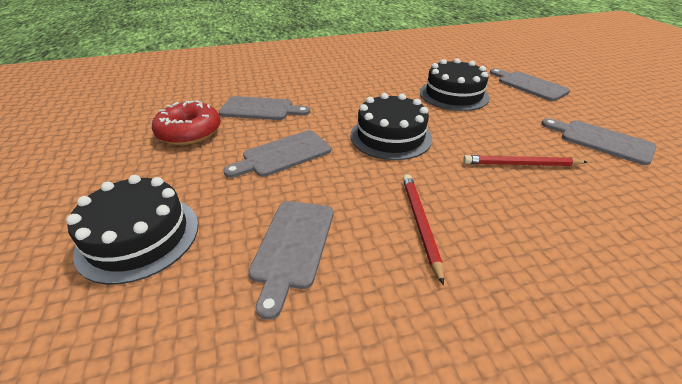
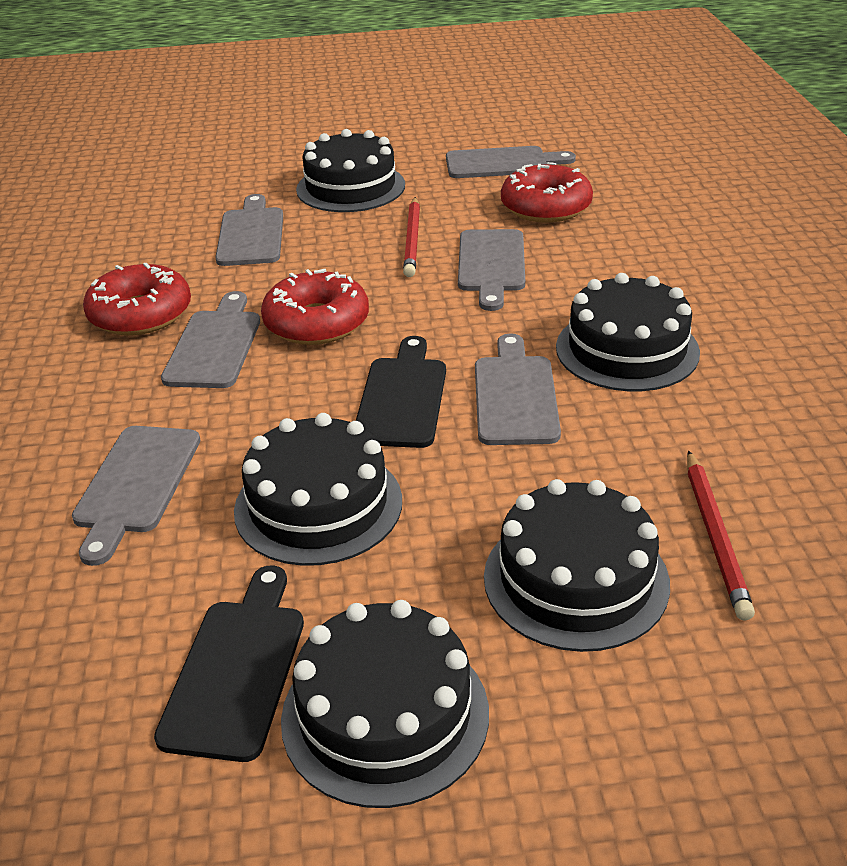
black cake: 3 -> 5
black cutting board: 0 -> 2
grey cutting board: 5 -> 6
red donut: 1 -> 3

